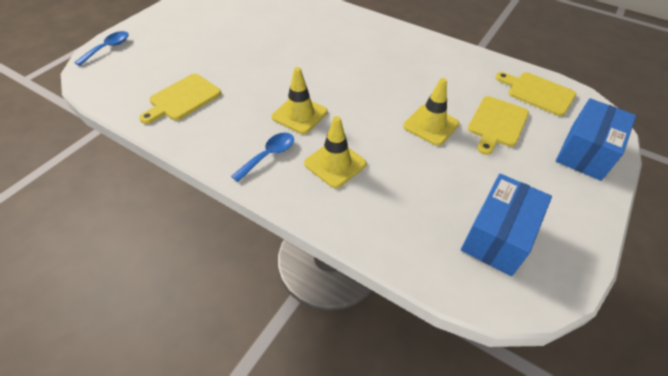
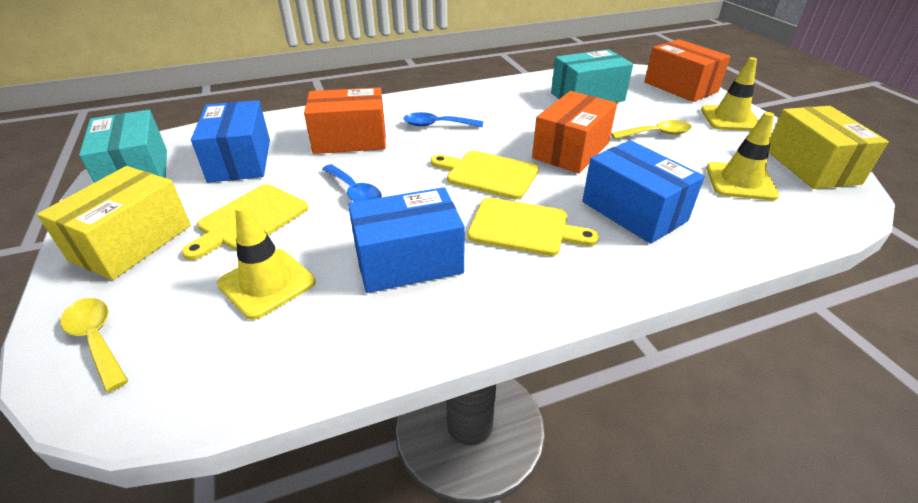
blue box: 2 -> 3
orange box: 0 -> 3
turquoise box: 0 -> 2
yellow box: 0 -> 2
yellow spoon: 0 -> 2

